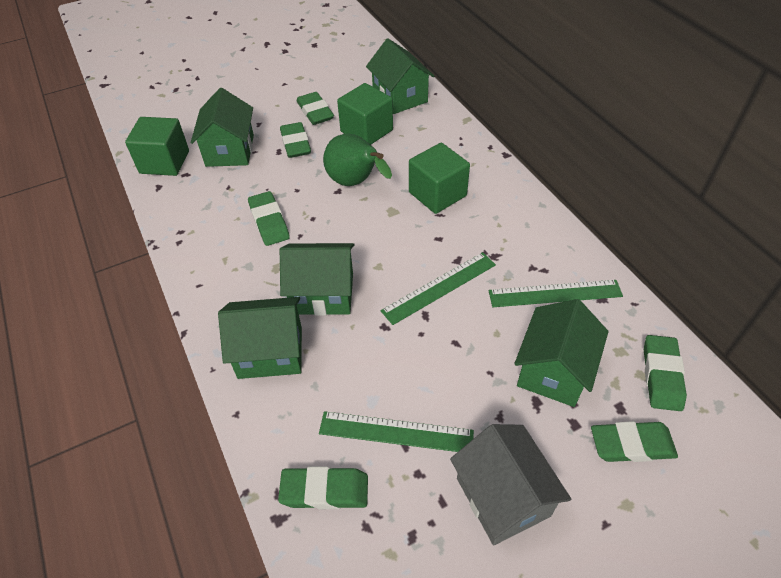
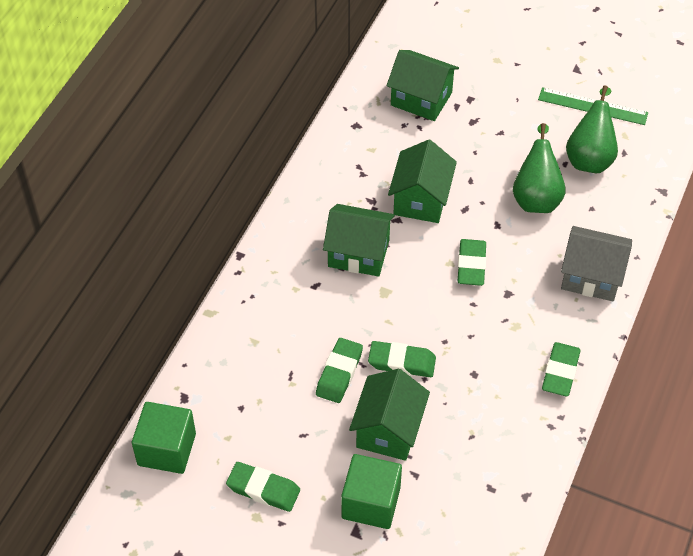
green cube: 3 -> 2
green eraser: 6 -> 5
green house: 5 -> 4
green pear: 1 -> 2
green ruler: 3 -> 1

